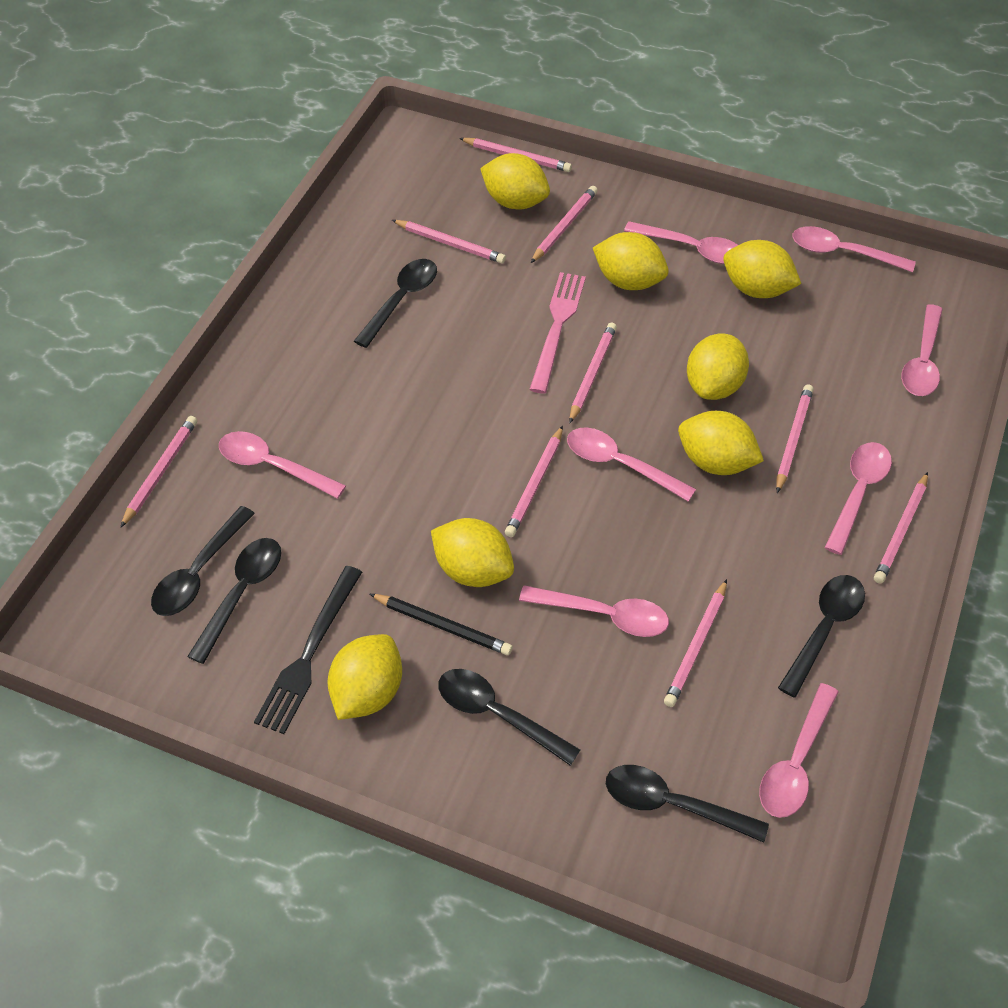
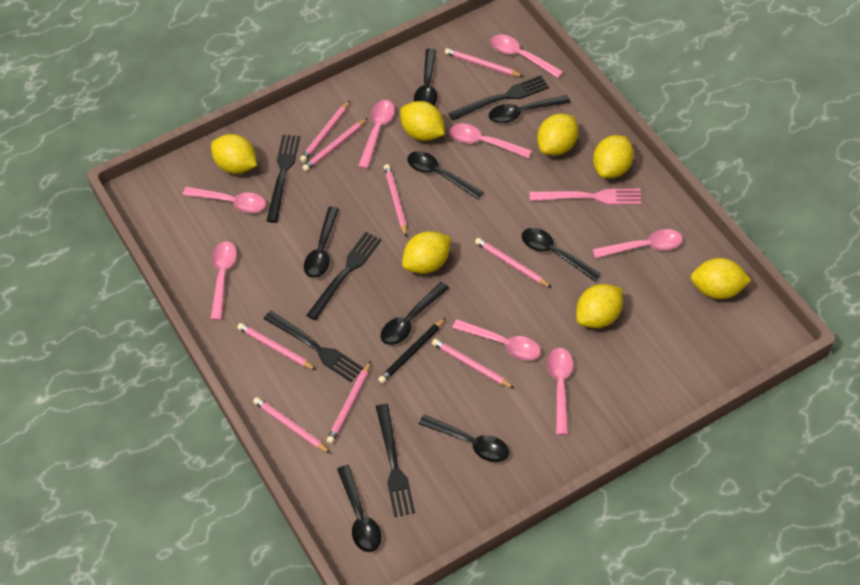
black fork: 1 -> 5
black spoon: 6 -> 8

